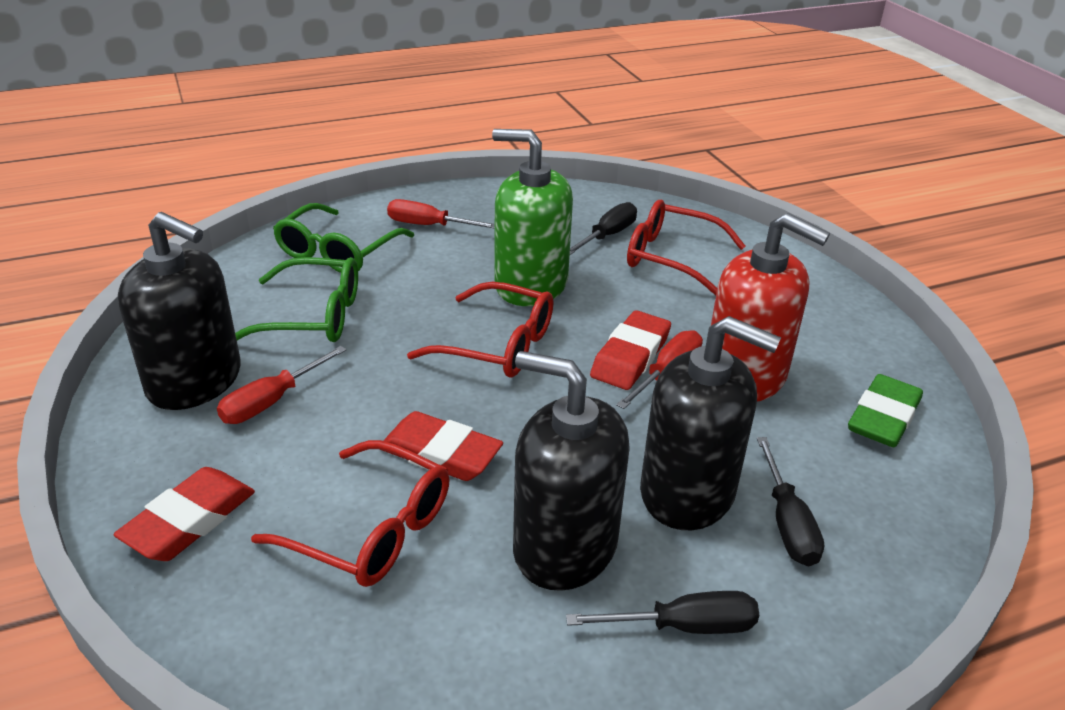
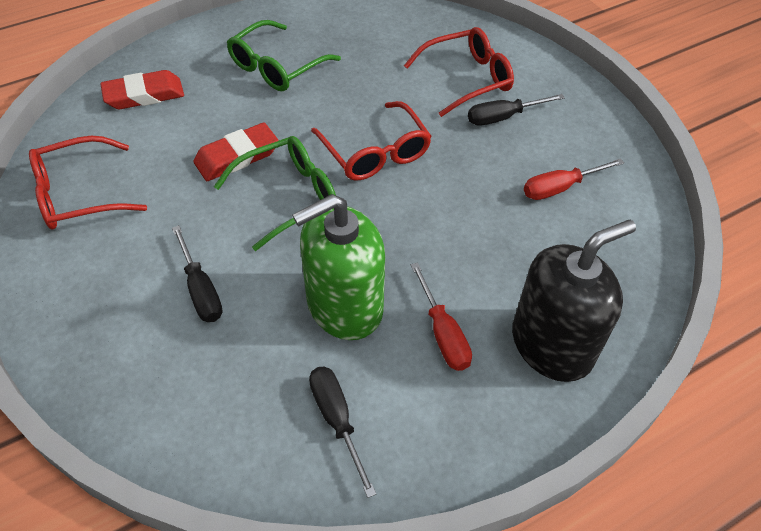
black soap dispenser: 3 -> 1
green eraser: 1 -> 0
red eraser: 3 -> 2
red screwdriver: 3 -> 2
red soap dispenser: 1 -> 0

